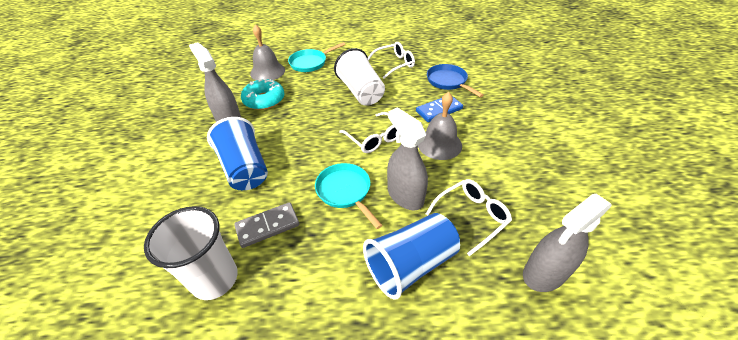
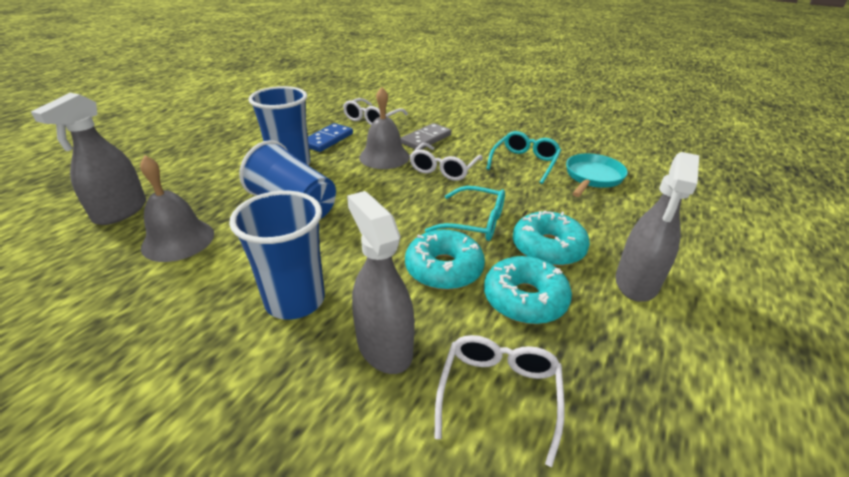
blue cup: 2 -> 3
blue pan: 1 -> 0
turquoise donut: 1 -> 3
turquoise glasses: 0 -> 2
turquoise pan: 2 -> 1
white cup: 2 -> 0

